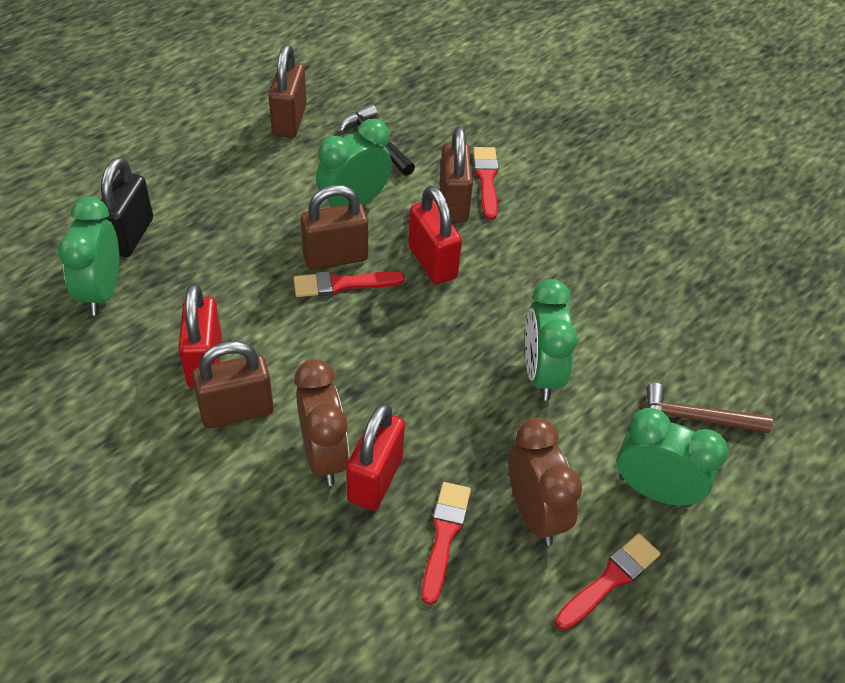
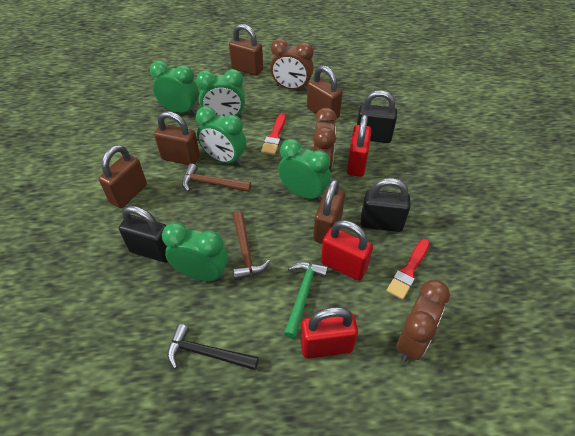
black padlock: 1 -> 3
brown clock: 2 -> 3
brown hammer: 1 -> 2
brown padlock: 4 -> 5
green clock: 4 -> 5
green hammer: 0 -> 1
red brush: 4 -> 2

